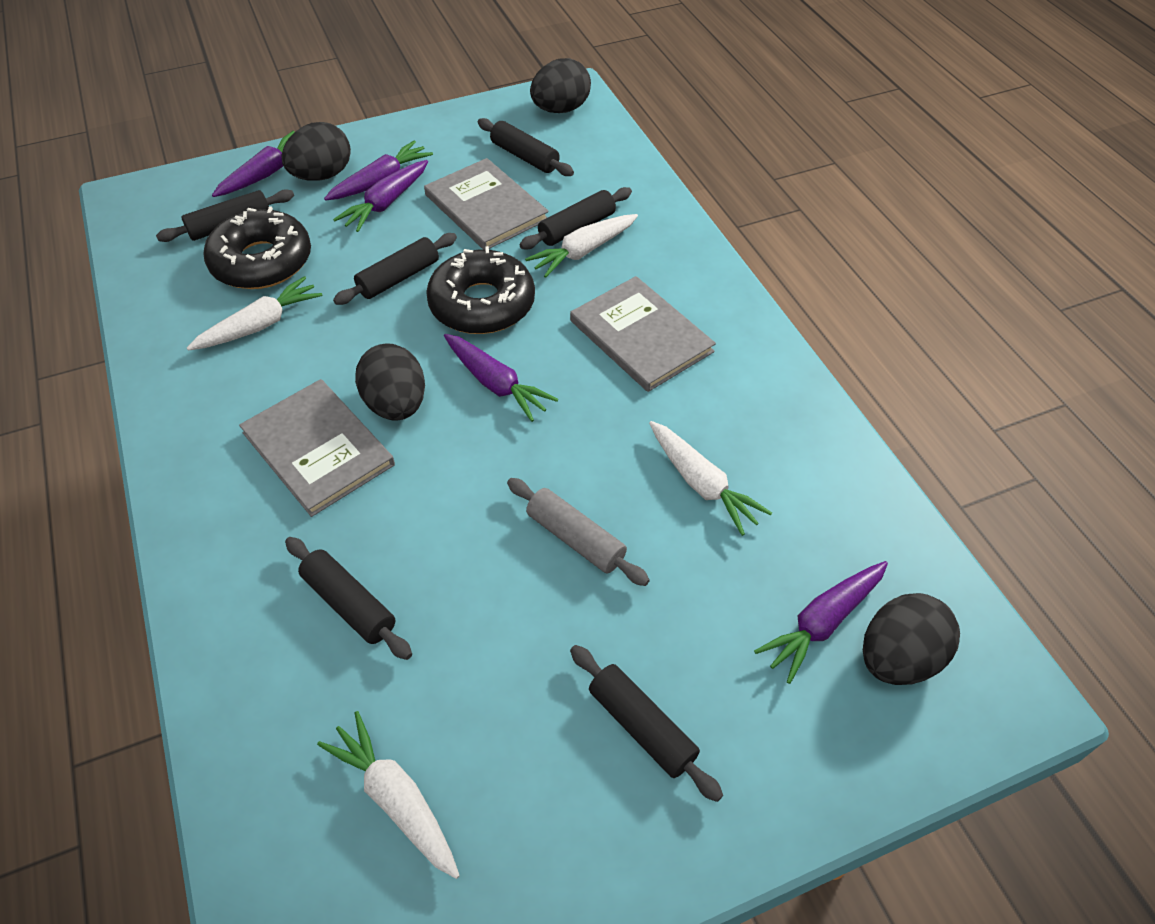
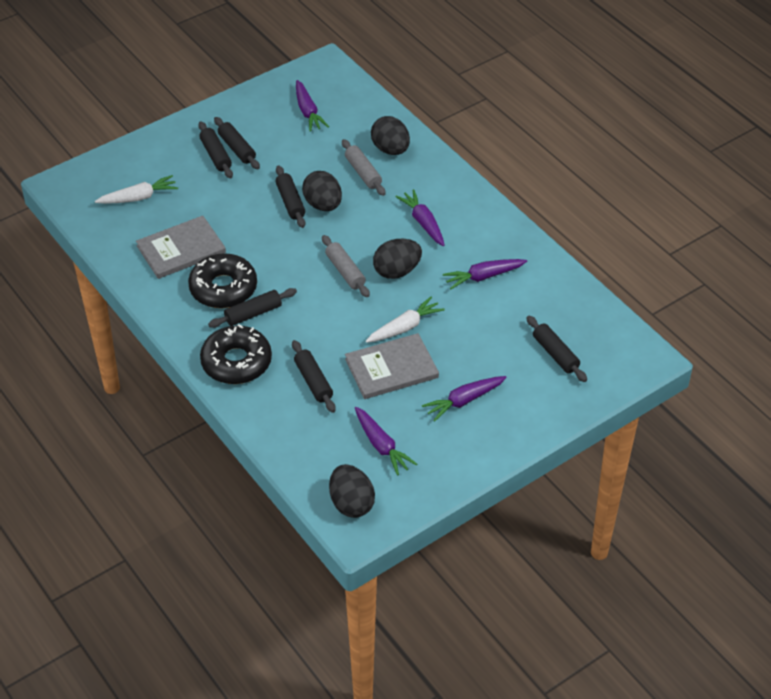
grey book: 3 -> 2
grey rolling pin: 1 -> 2
white carrot: 4 -> 2

